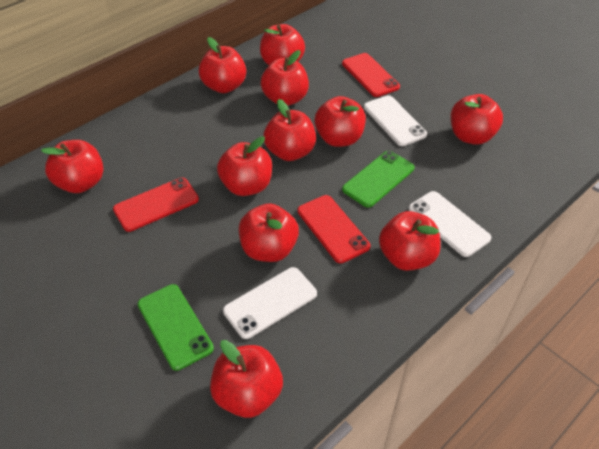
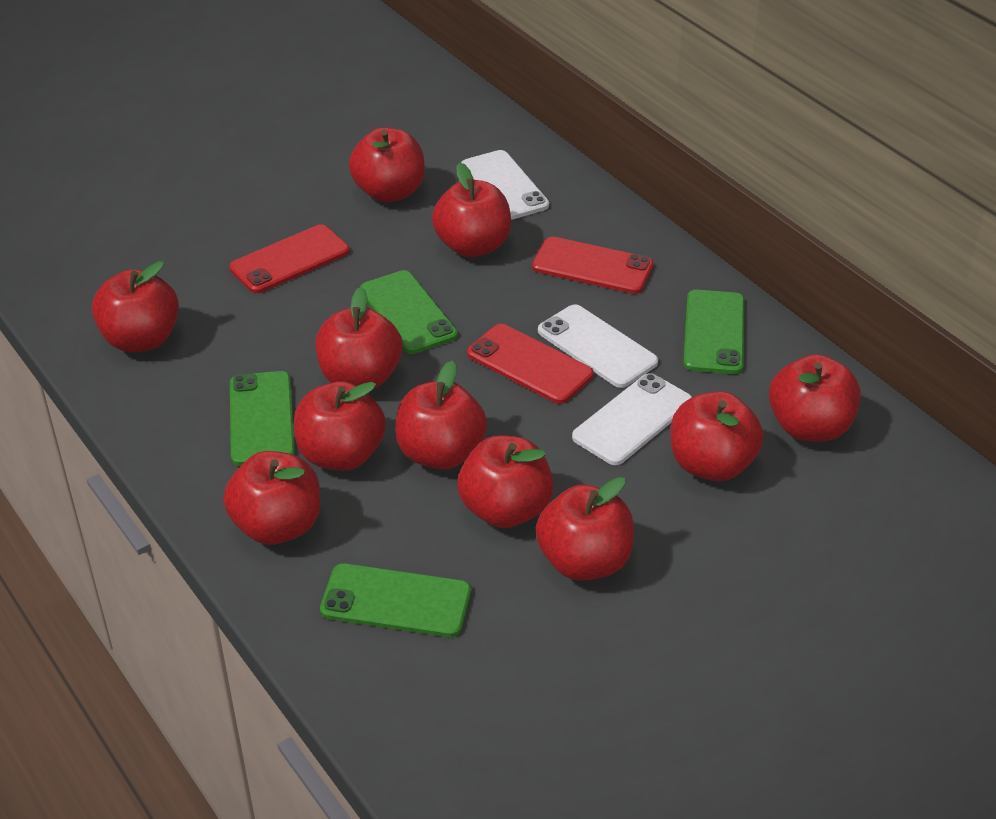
green phone: 2 -> 4

